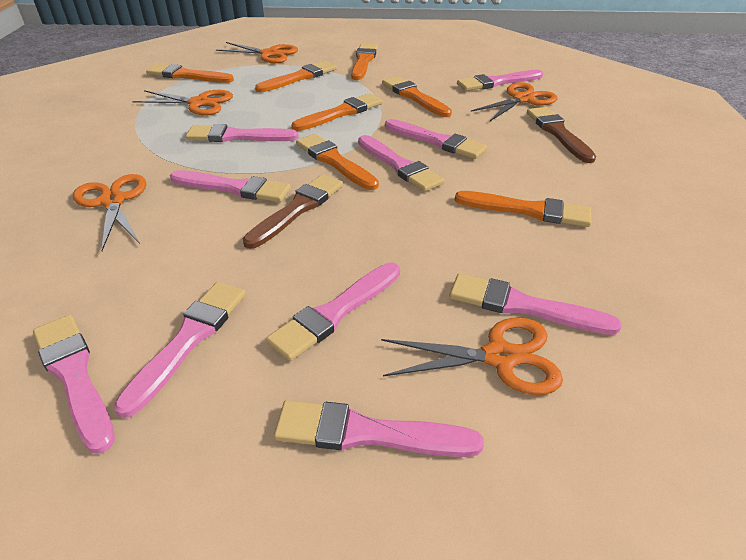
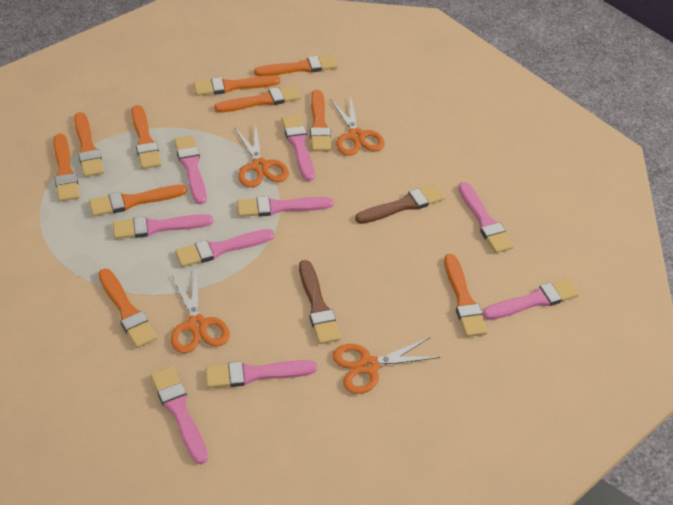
orange brush: 7 -> 10
orange scissors: 5 -> 4
pink brush: 10 -> 9

